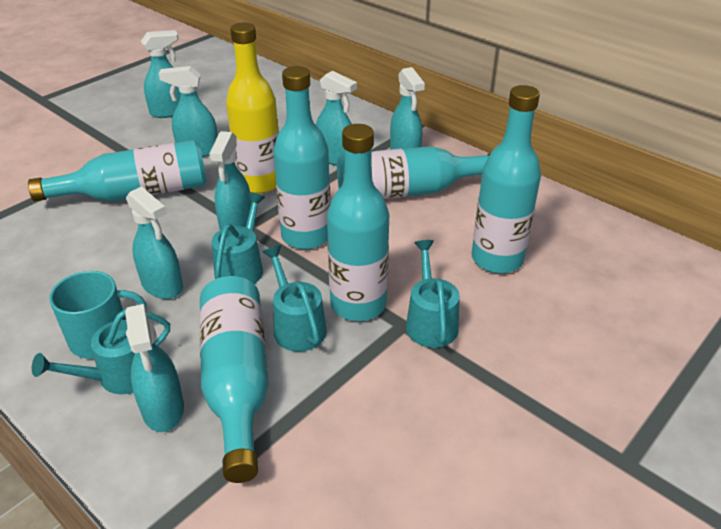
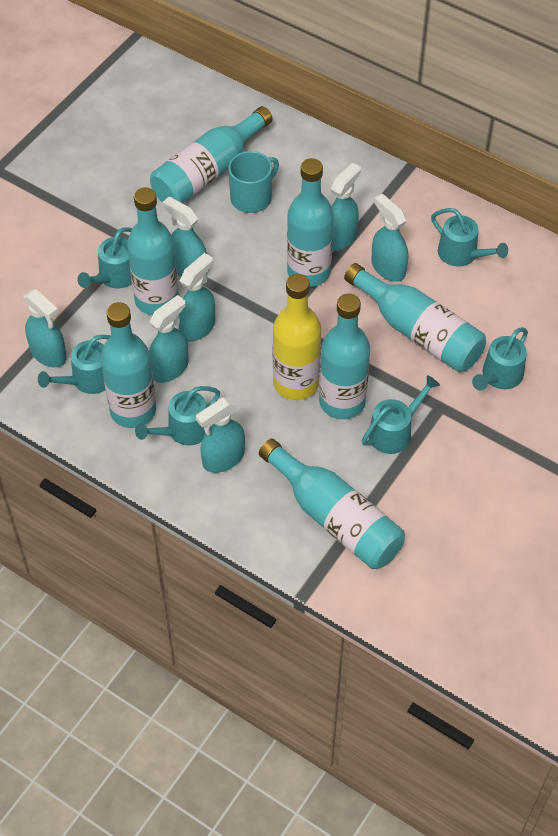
turquoise bottle: 6 -> 7
turquoise watering can: 4 -> 6

